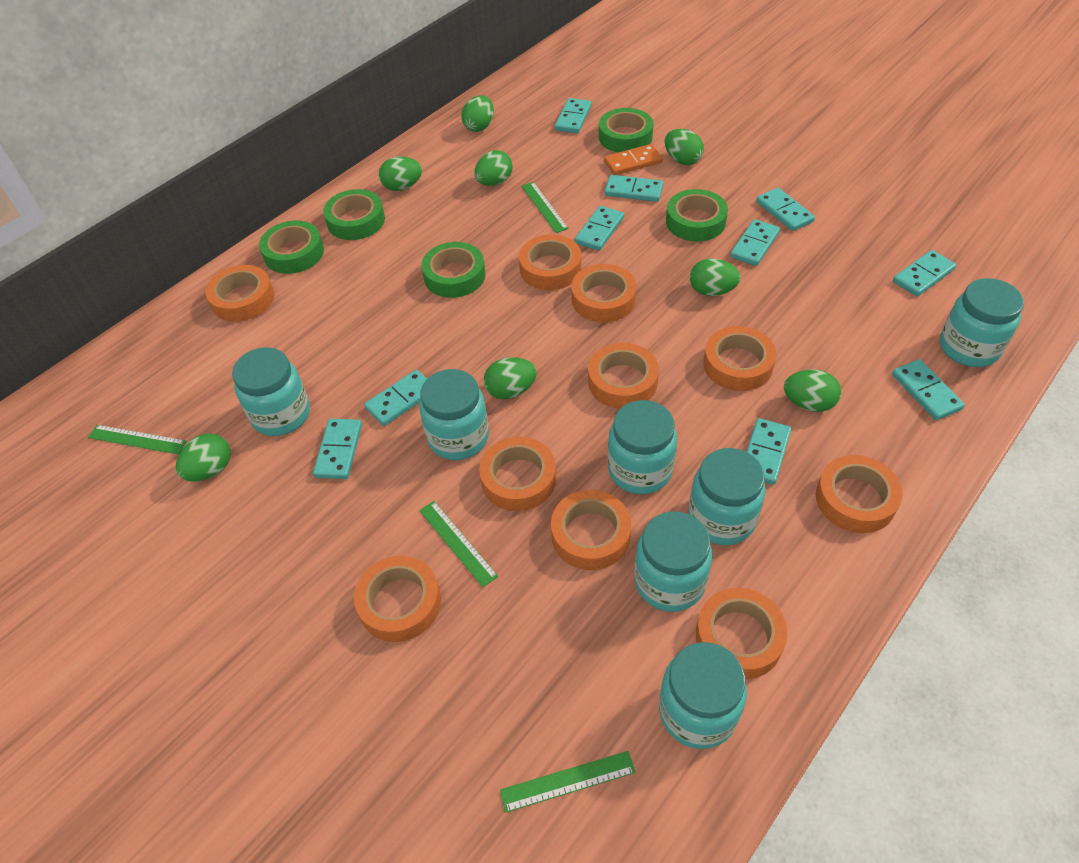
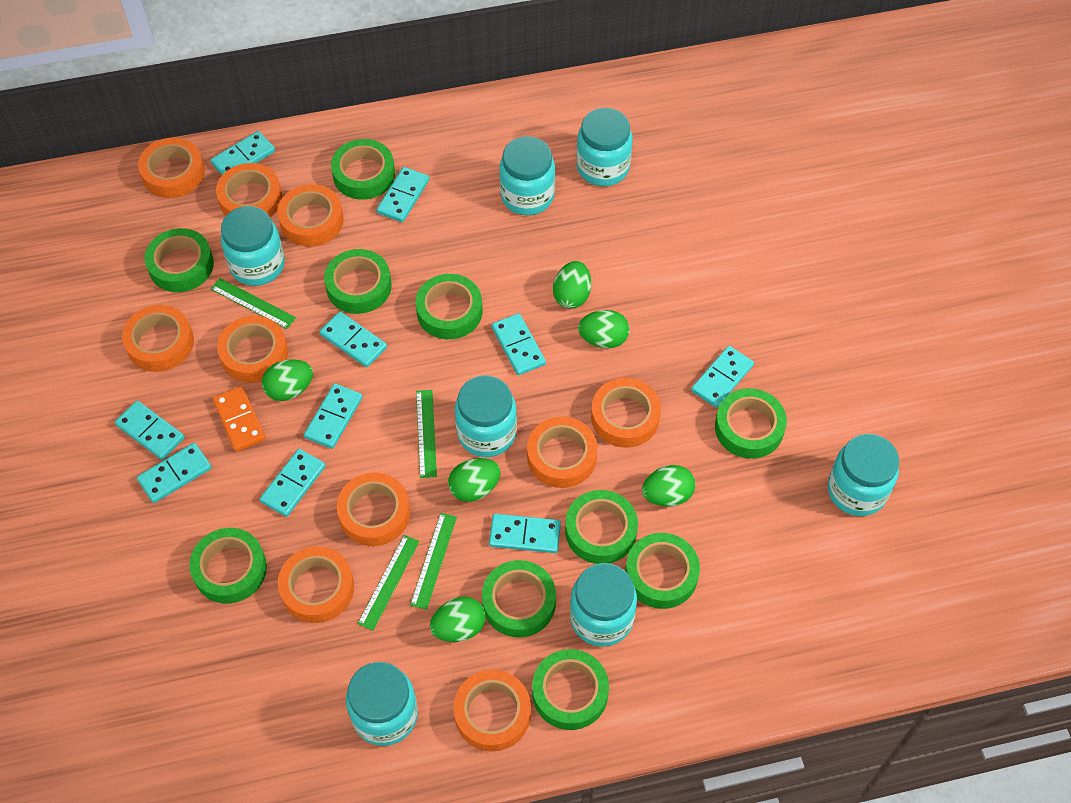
green egg: 8 -> 6
green tape: 5 -> 10

